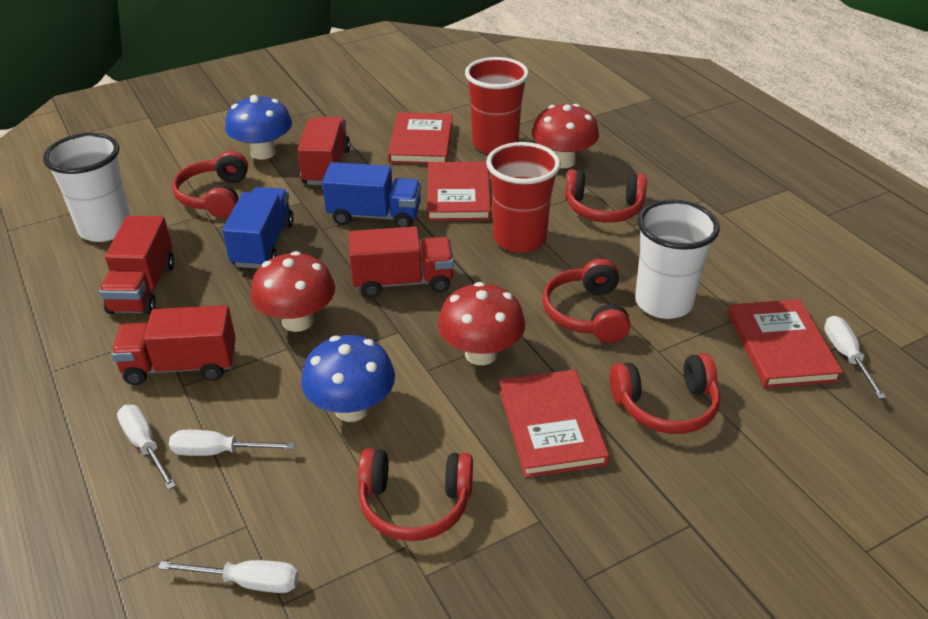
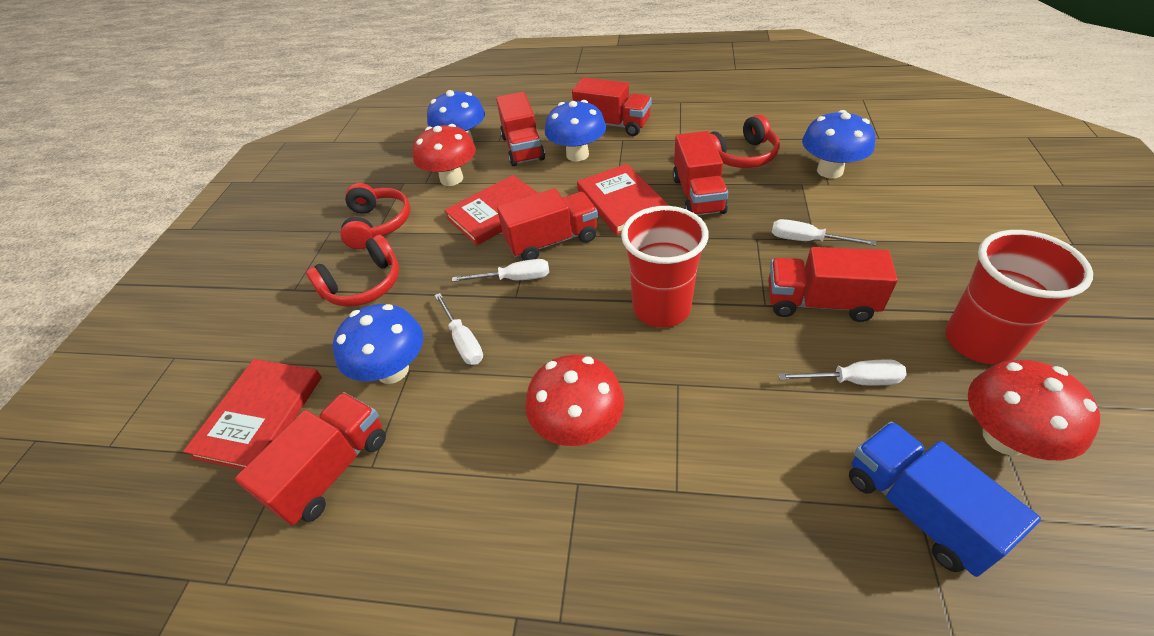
blue mushroom: 2 -> 4
blue truck: 2 -> 1
red book: 4 -> 3
red headphones: 5 -> 3
red truck: 4 -> 6
white cup: 2 -> 0

